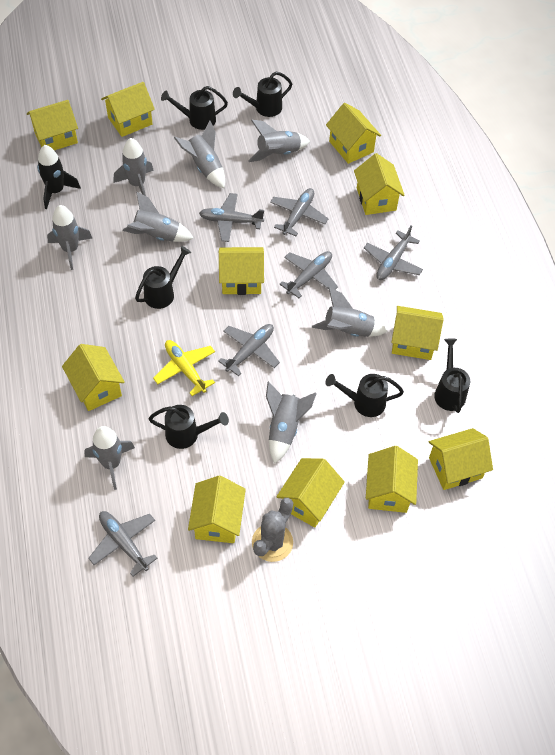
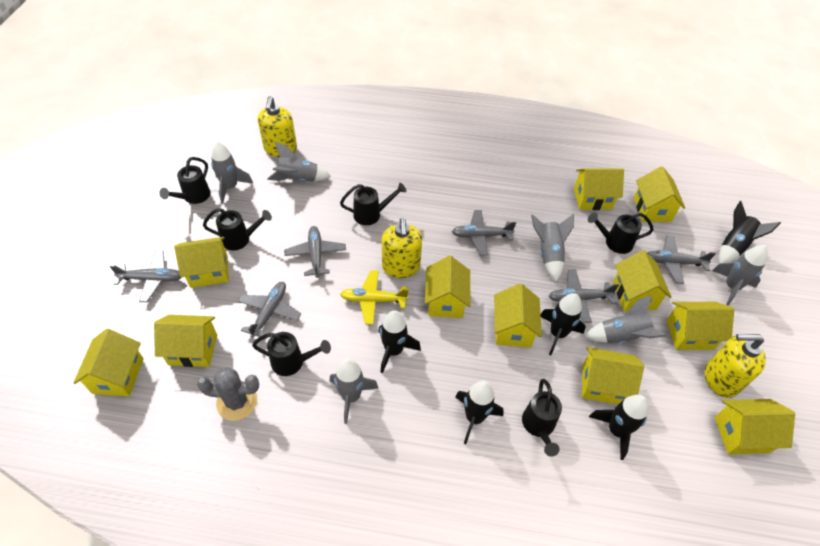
black rocket: 1 -> 5
grey rocket: 8 -> 6
yellow soap dispenser: 0 -> 3

